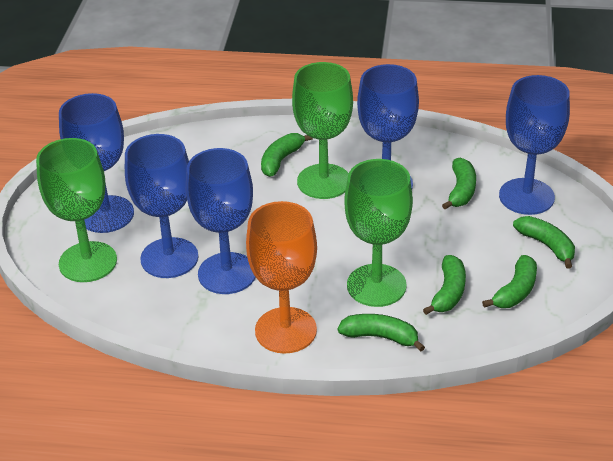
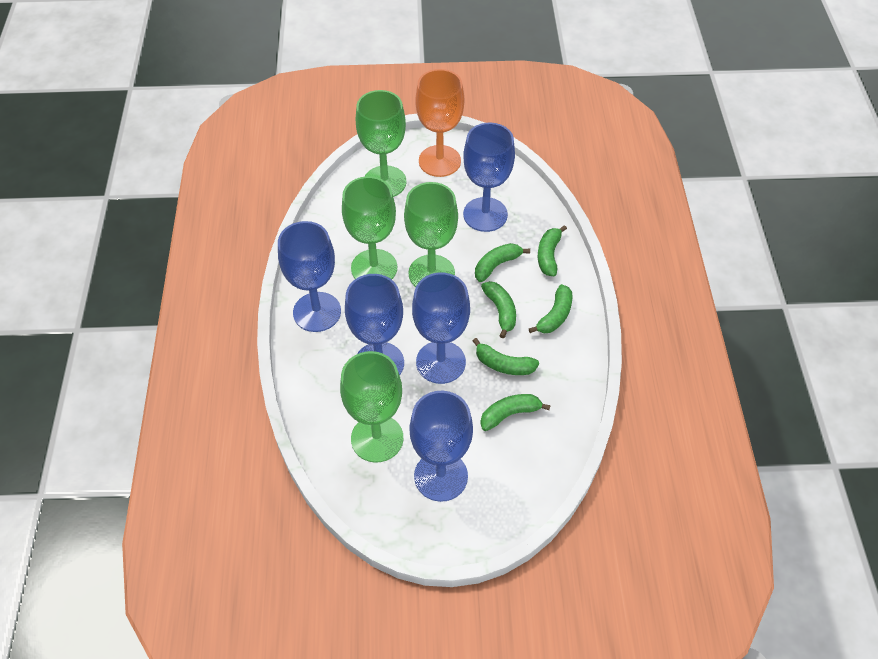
green goblet: 3 -> 4

